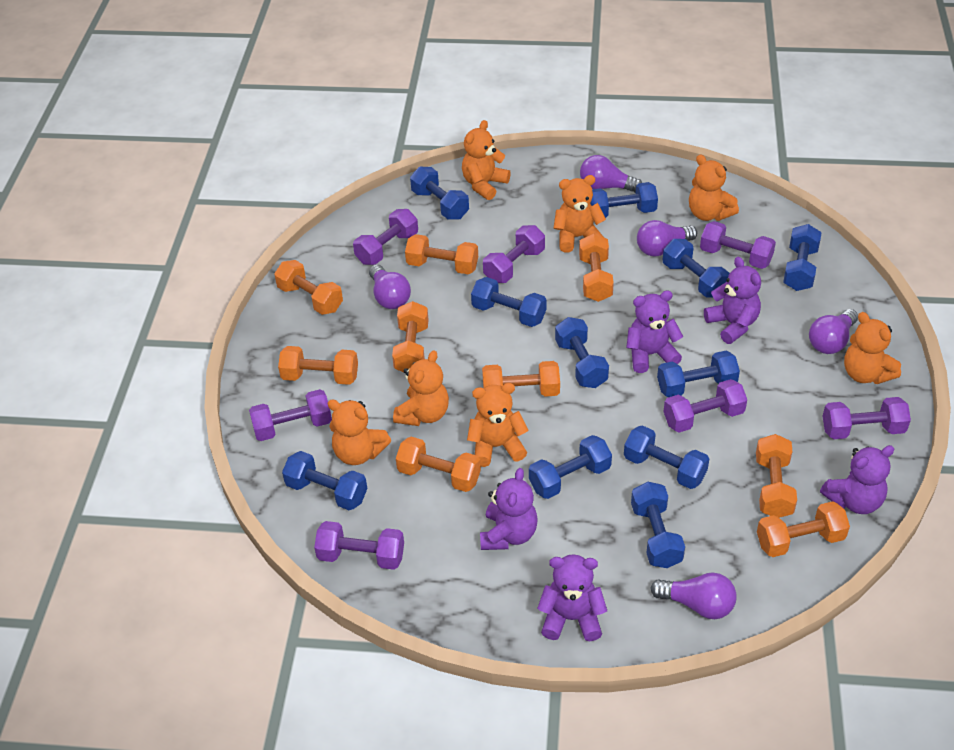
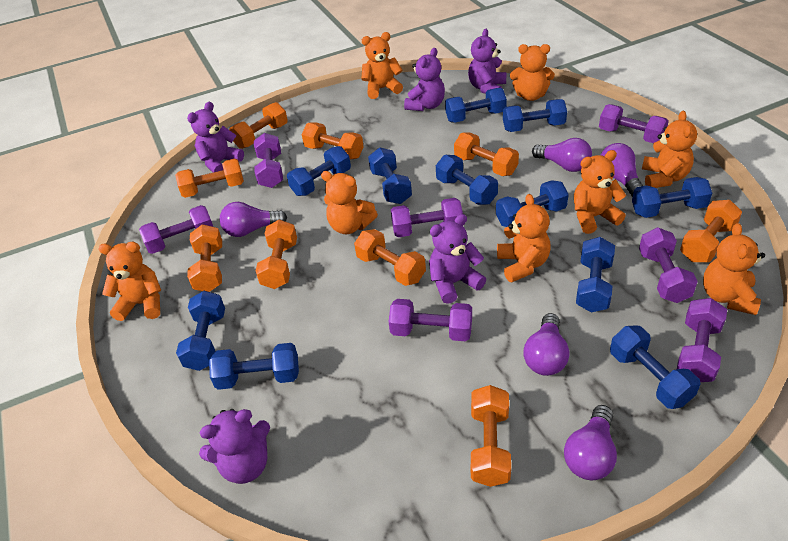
orange teddy bear: 7 -> 8

